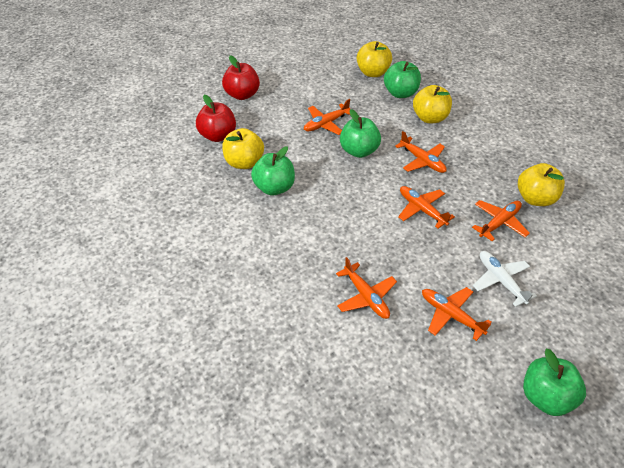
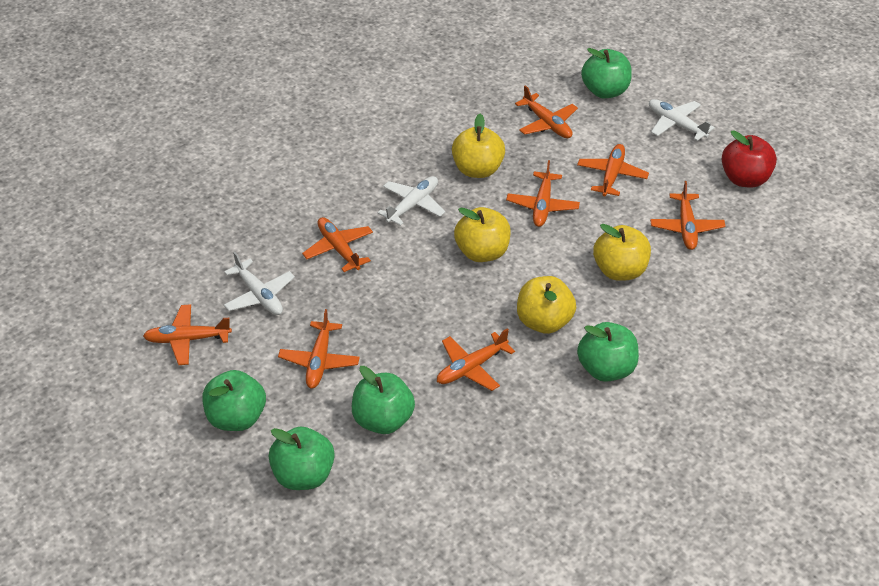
green apple: 4 -> 5
orange plane: 6 -> 8
red apple: 2 -> 1
white plane: 1 -> 3

